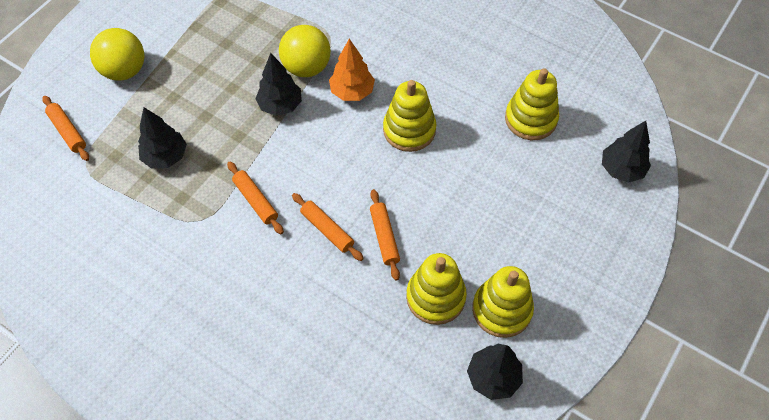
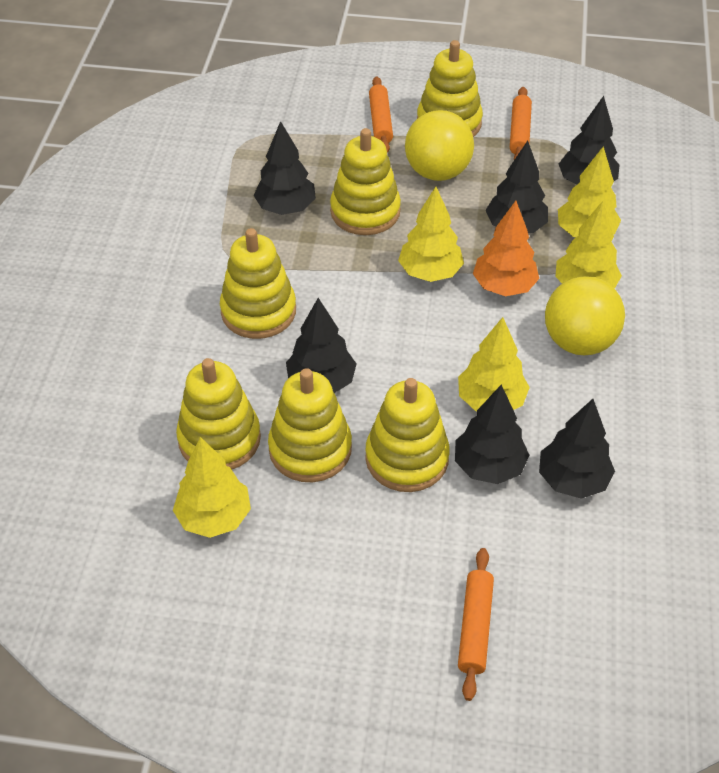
black tree: 4 -> 6
orange rolling pin: 4 -> 3
yellow stacking toy: 4 -> 6
yellow tree: 0 -> 5

